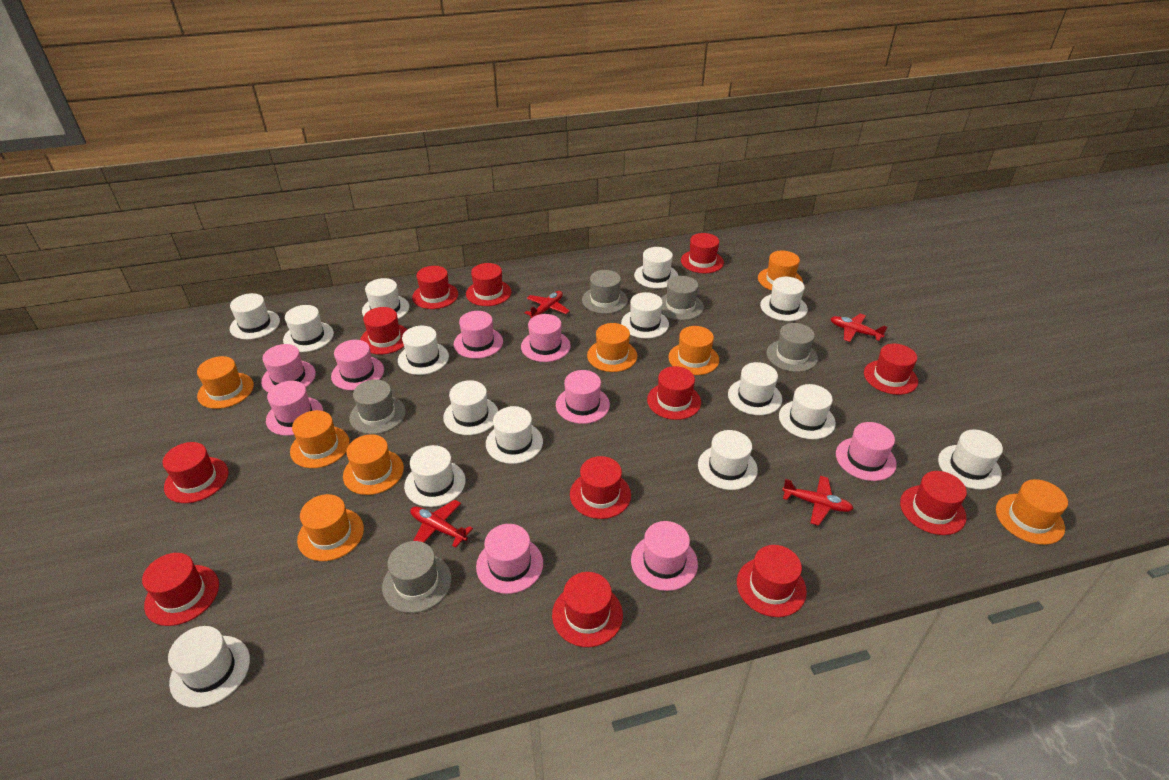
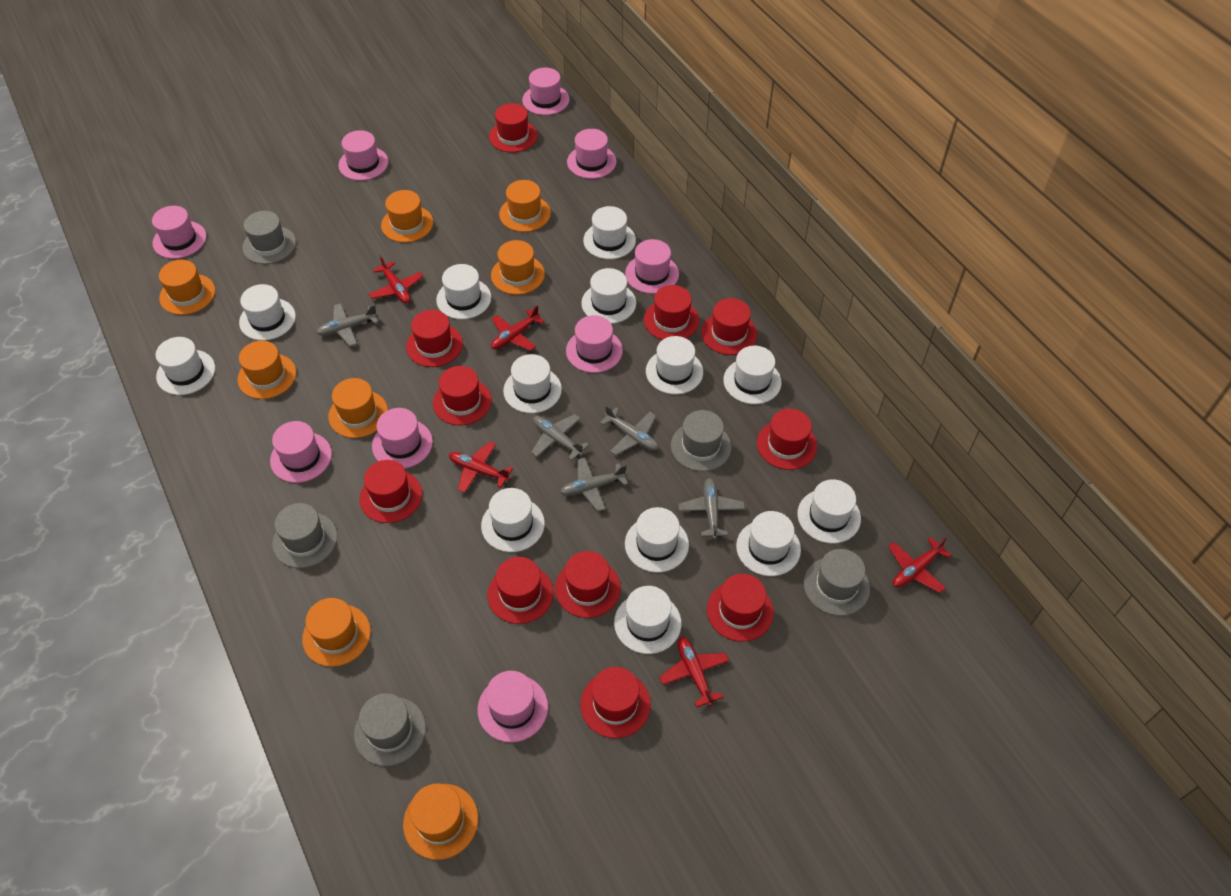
grey plane: 0 -> 5
red hat: 12 -> 11
red plane: 4 -> 5
white hat: 15 -> 13

